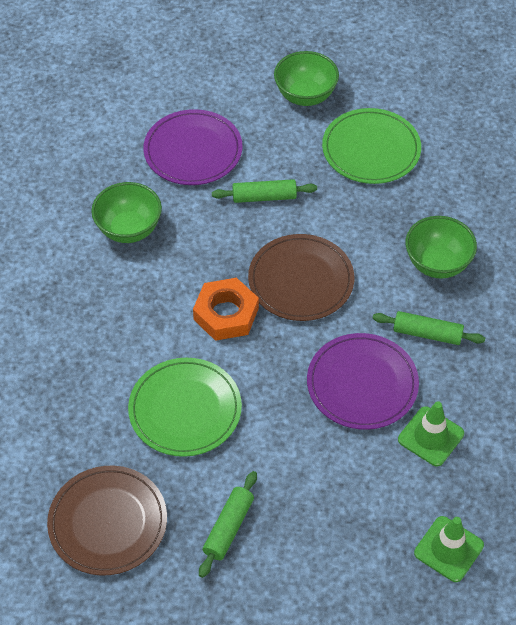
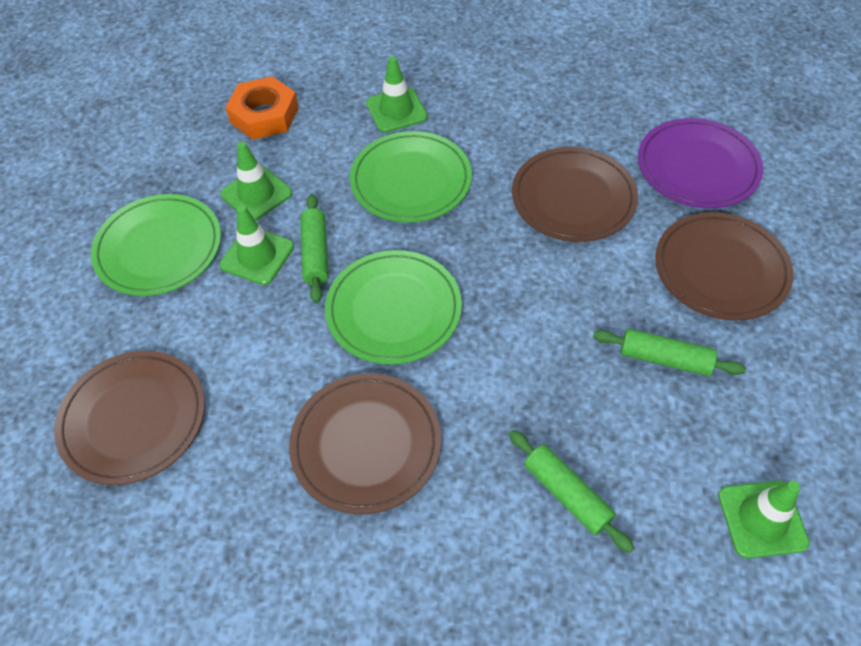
brown plate: 2 -> 4
green bowl: 3 -> 0
green plate: 2 -> 3
green traffic cone: 2 -> 4
purple plate: 2 -> 1

